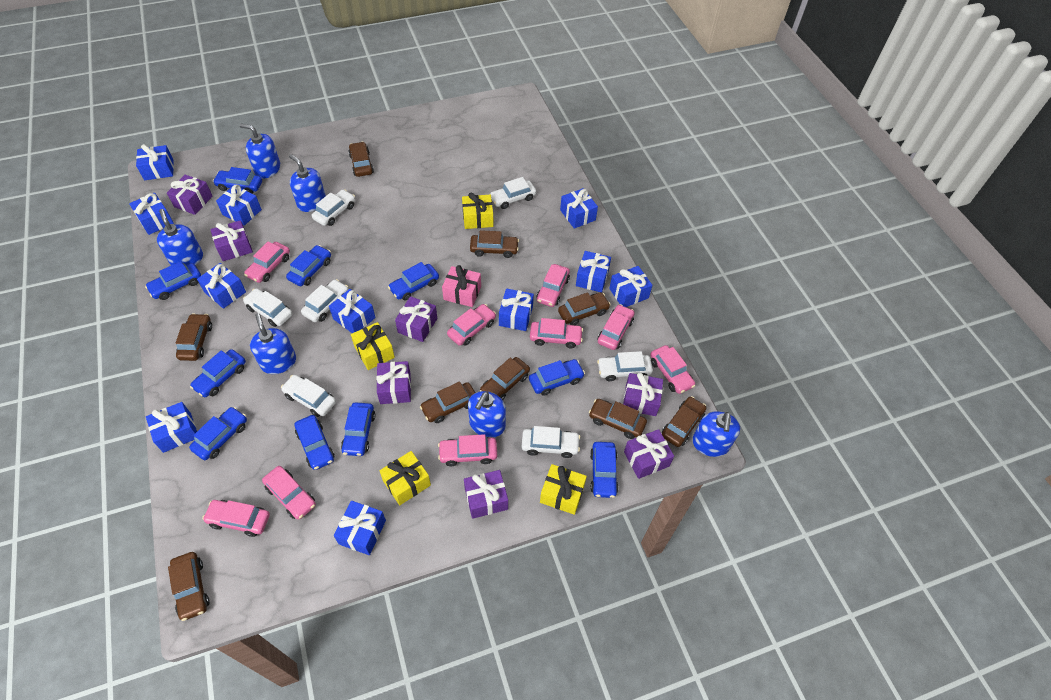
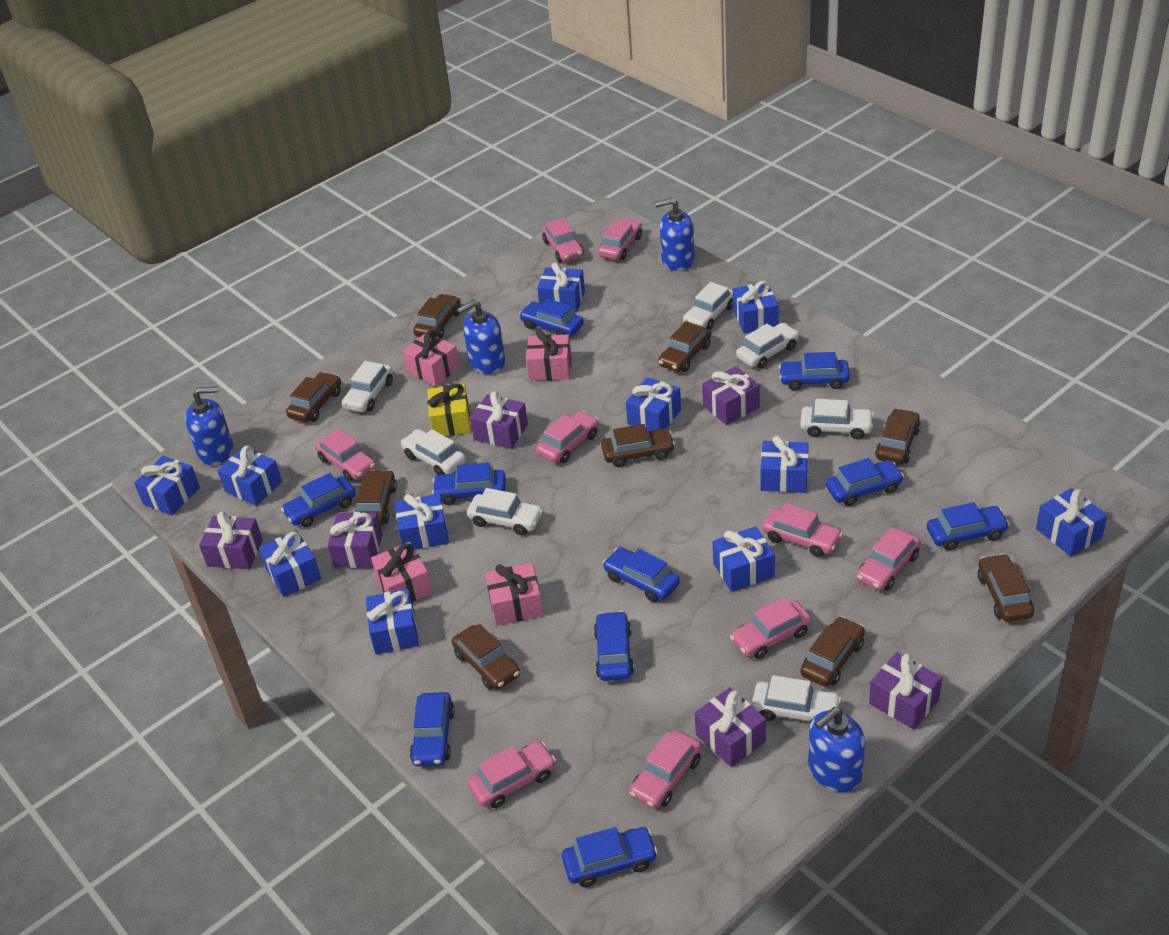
blue soap dispenser: 6 -> 4
pink gift: 1 -> 4
purple gift: 7 -> 6
yellow gift: 4 -> 1

